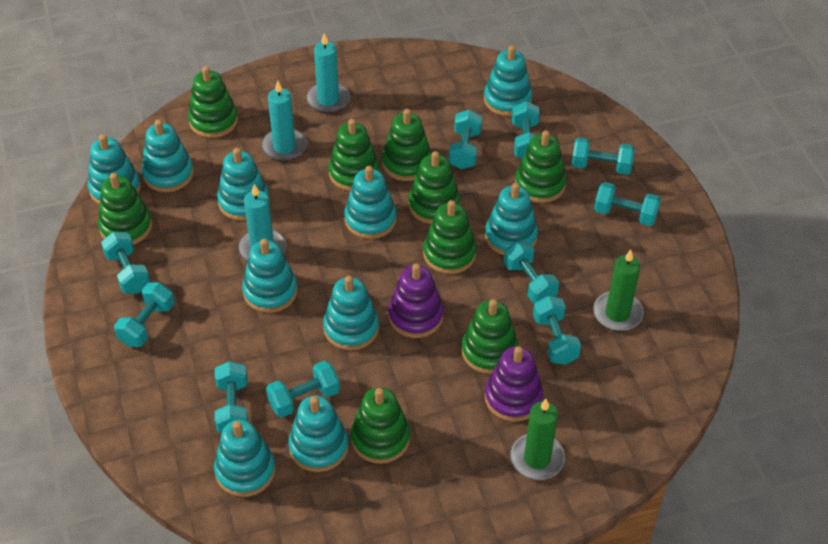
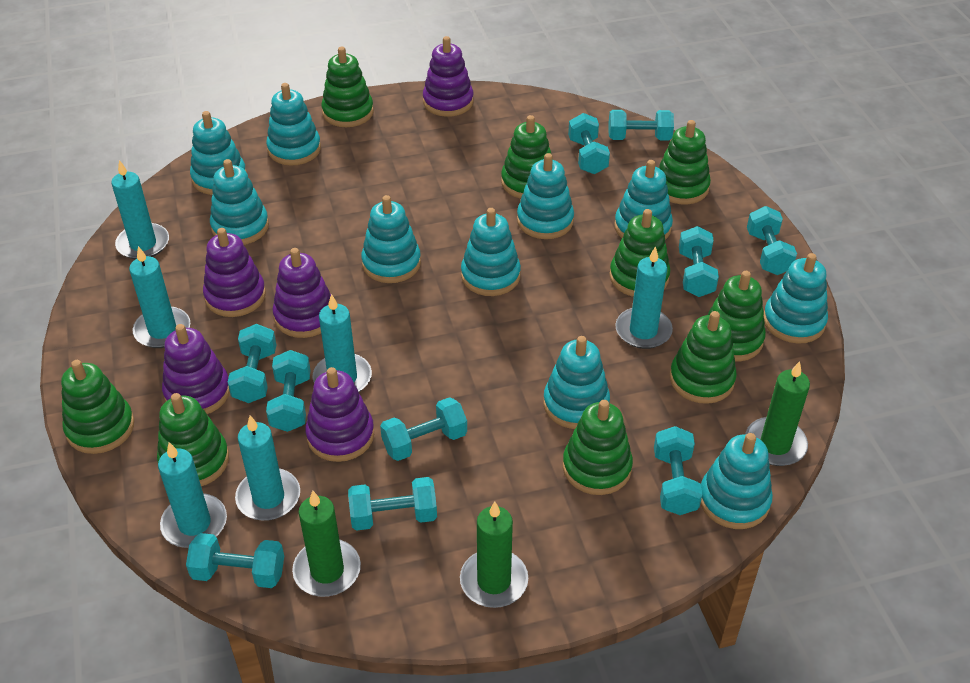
green candle: 2 -> 3
purple stacking toy: 2 -> 5
turquoise candle: 3 -> 6

